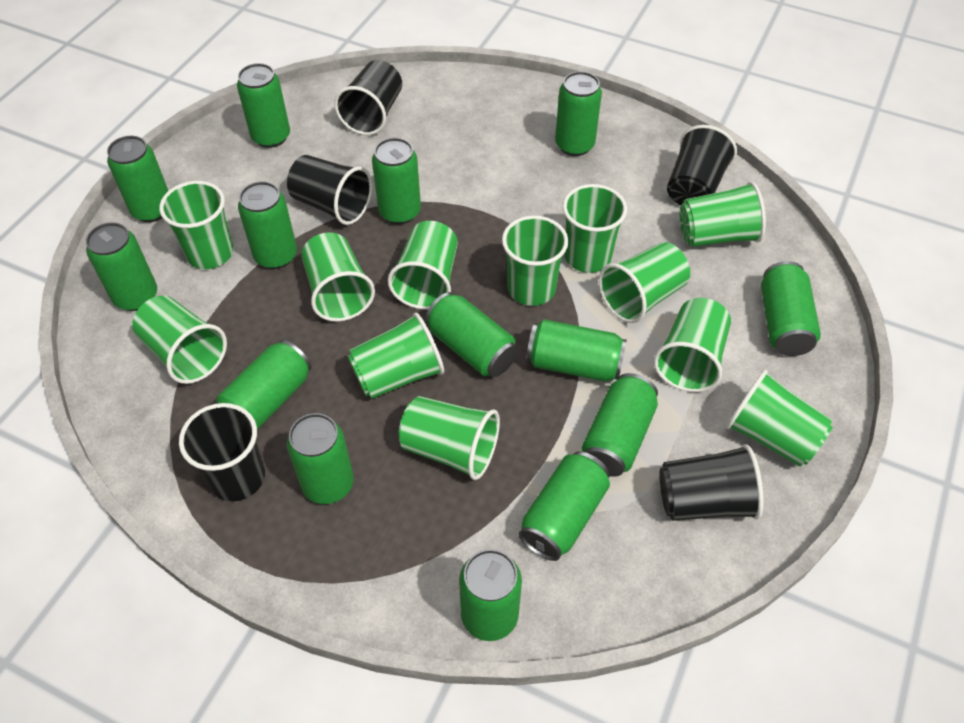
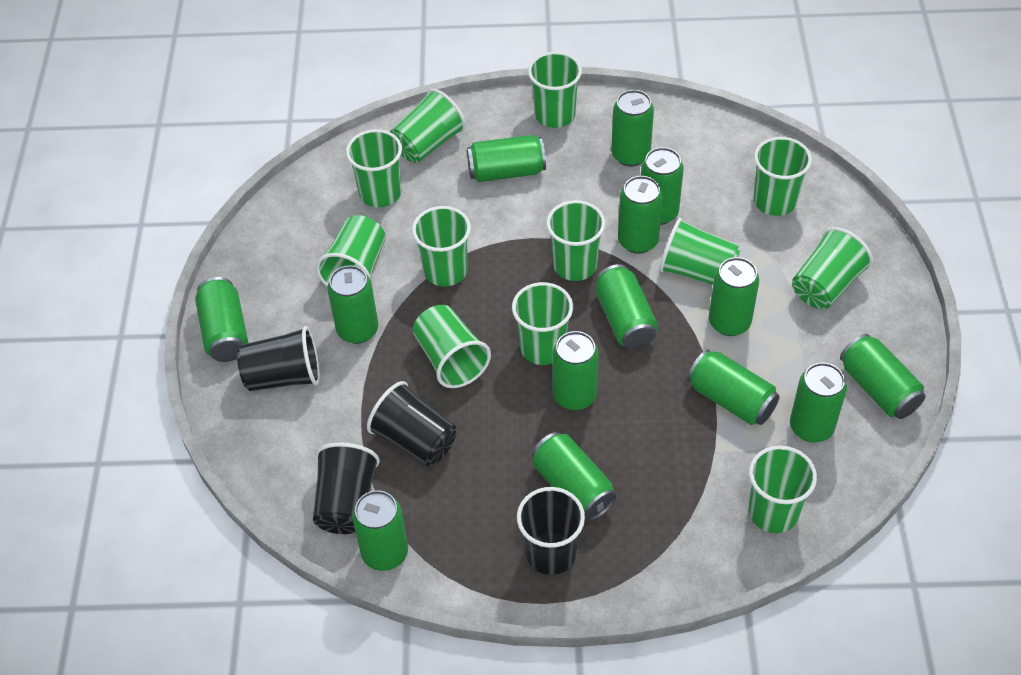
black cup: 5 -> 4

